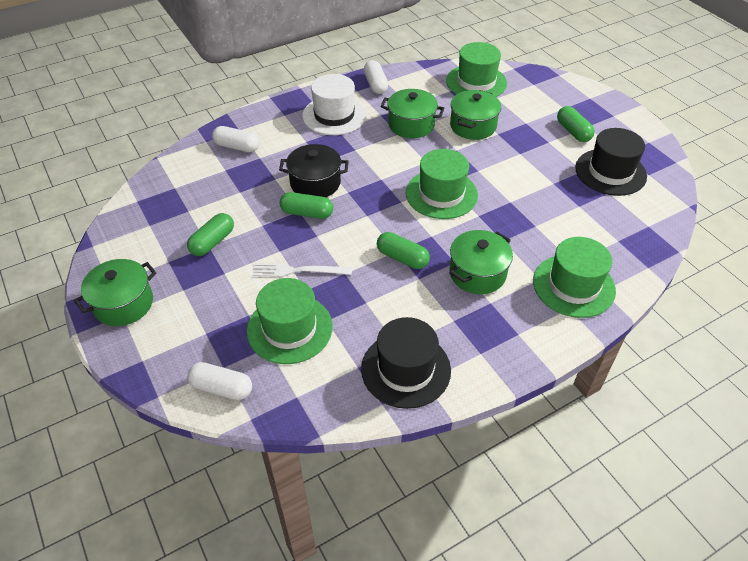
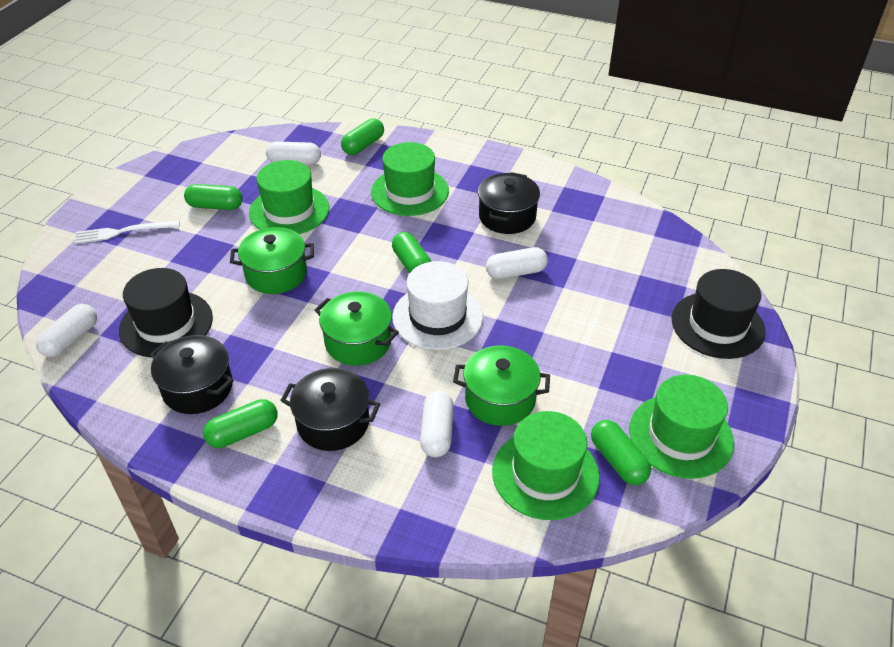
black pot: 1 -> 3
green capsule: 4 -> 5
green pot: 4 -> 3
white capsule: 3 -> 4

